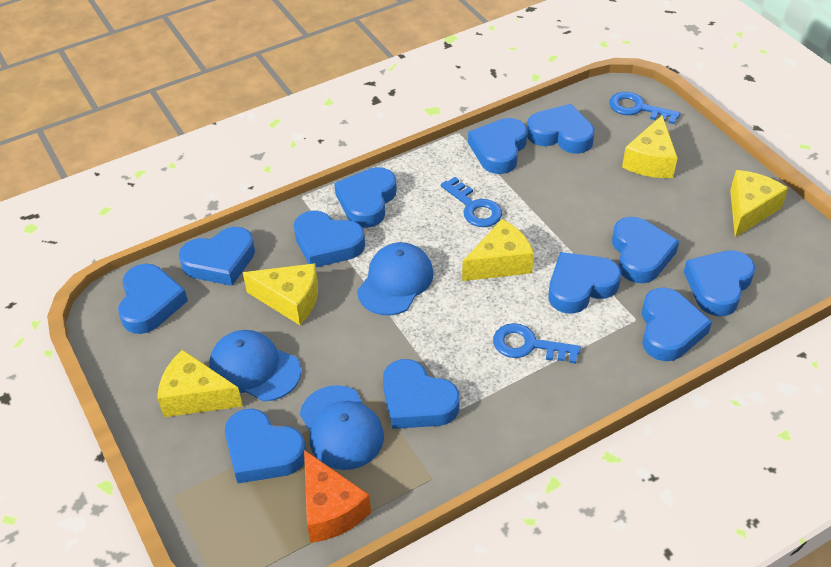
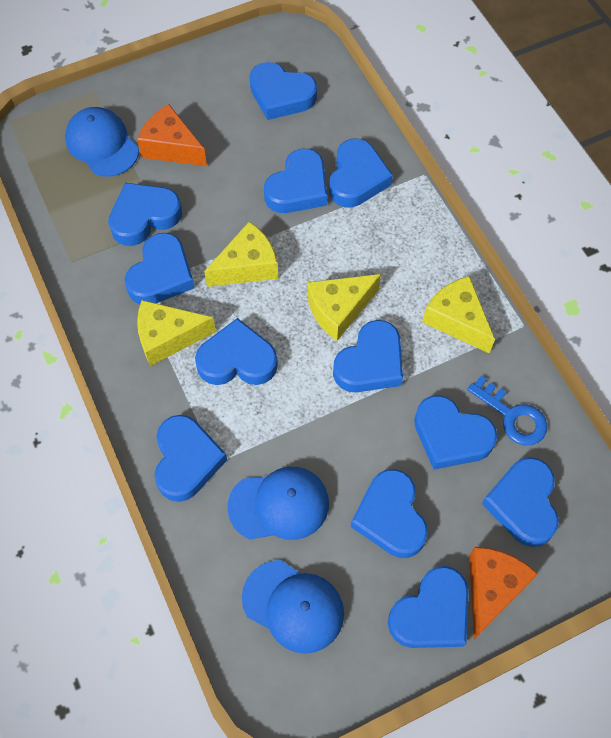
blue key: 3 -> 1
orange cheese: 1 -> 2
yellow cheese: 5 -> 4

